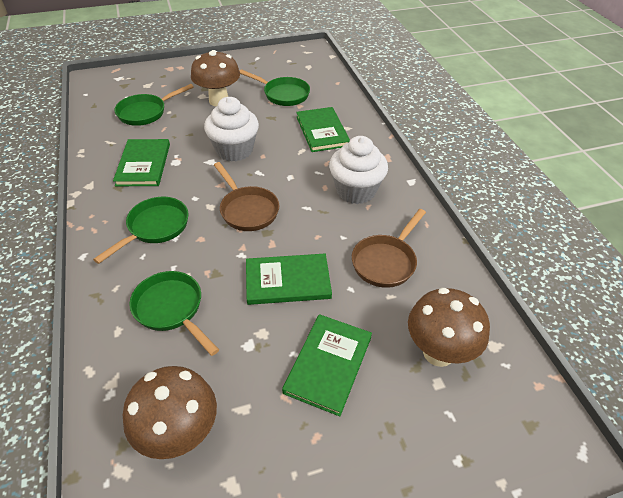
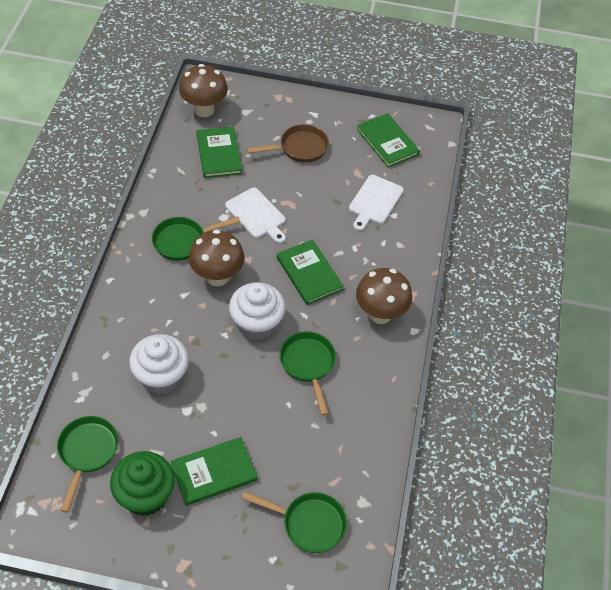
brown pan: 2 -> 1
green cupcake: 0 -> 1
white cutting board: 0 -> 2

